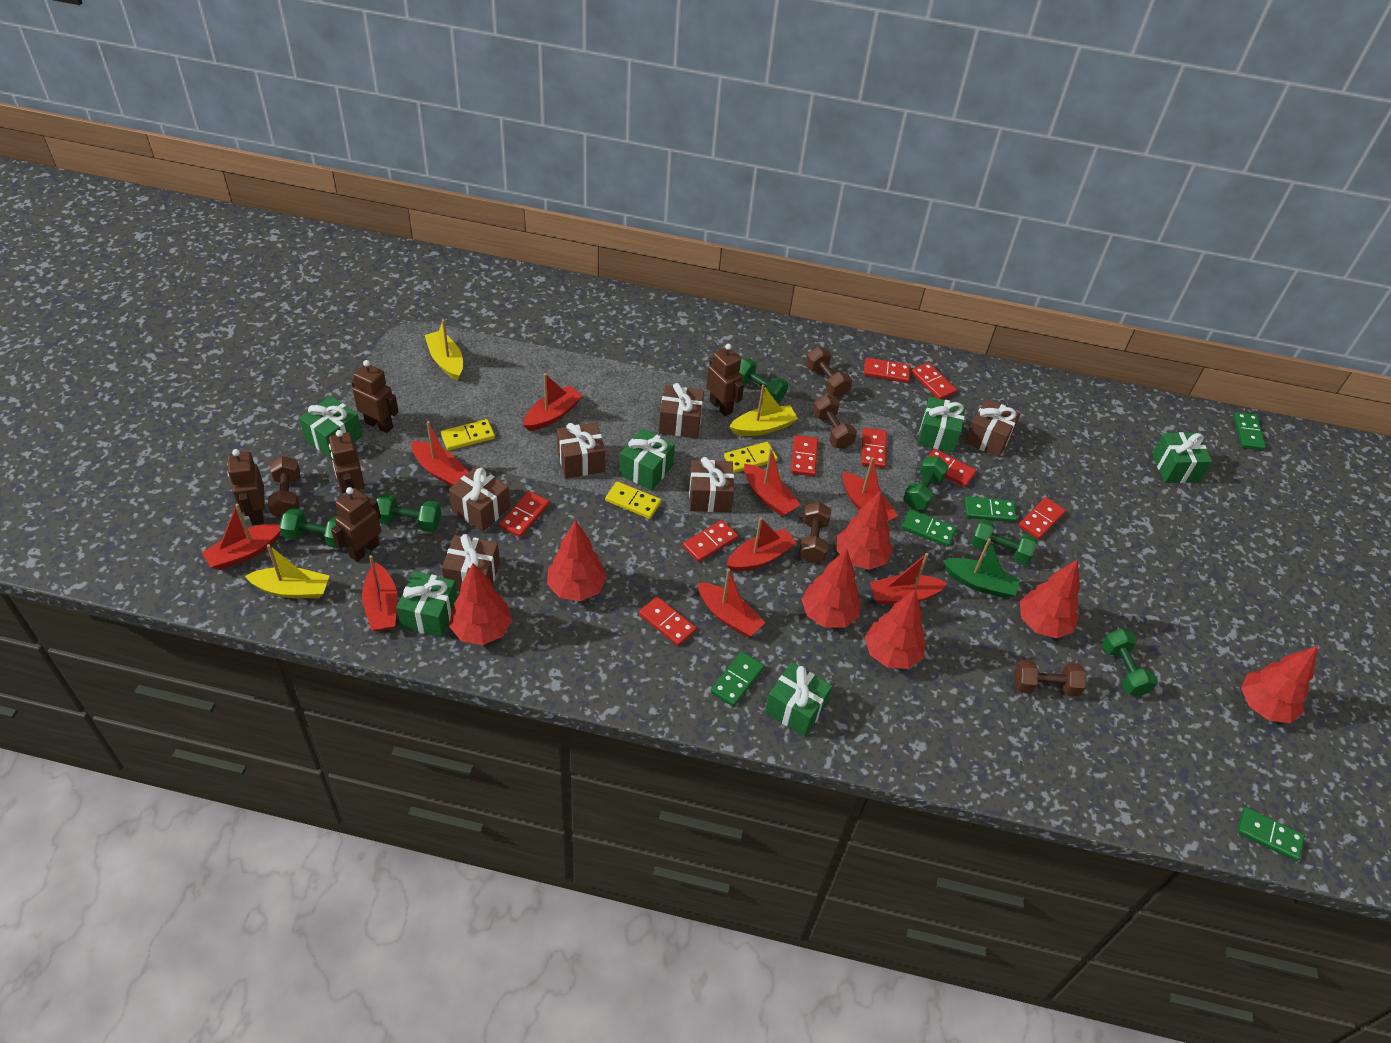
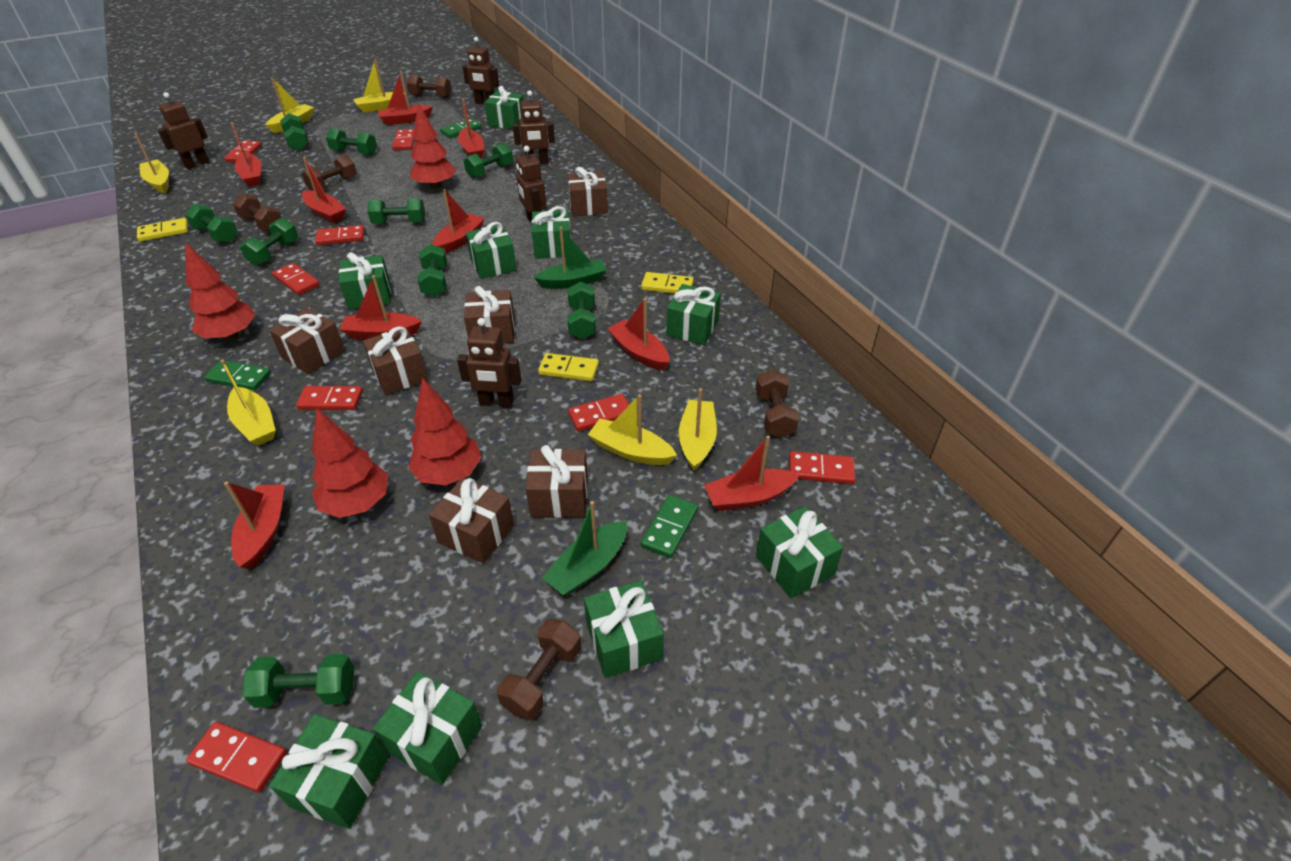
green boat: 1 -> 2
green domino: 5 -> 3
green dumbbell: 6 -> 9
green gift: 6 -> 9
red domino: 9 -> 8
red tree: 7 -> 4
yellow boat: 3 -> 6

